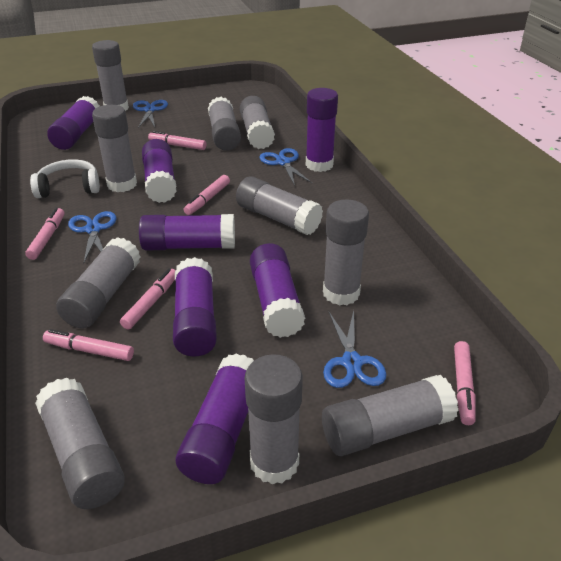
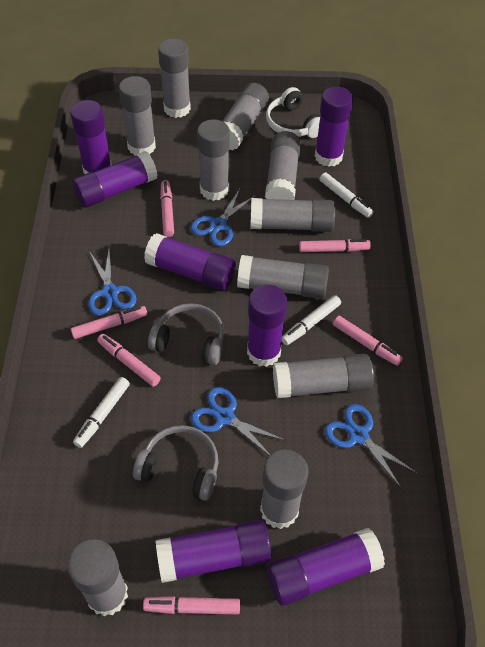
grey headphones: 0 -> 2
white marker: 0 -> 3

